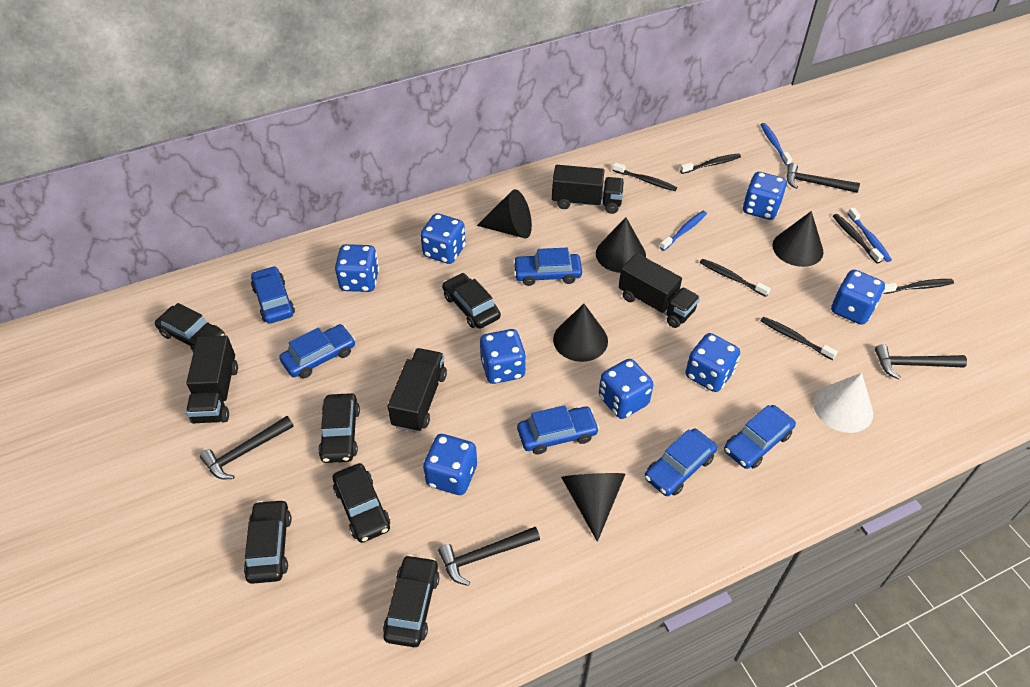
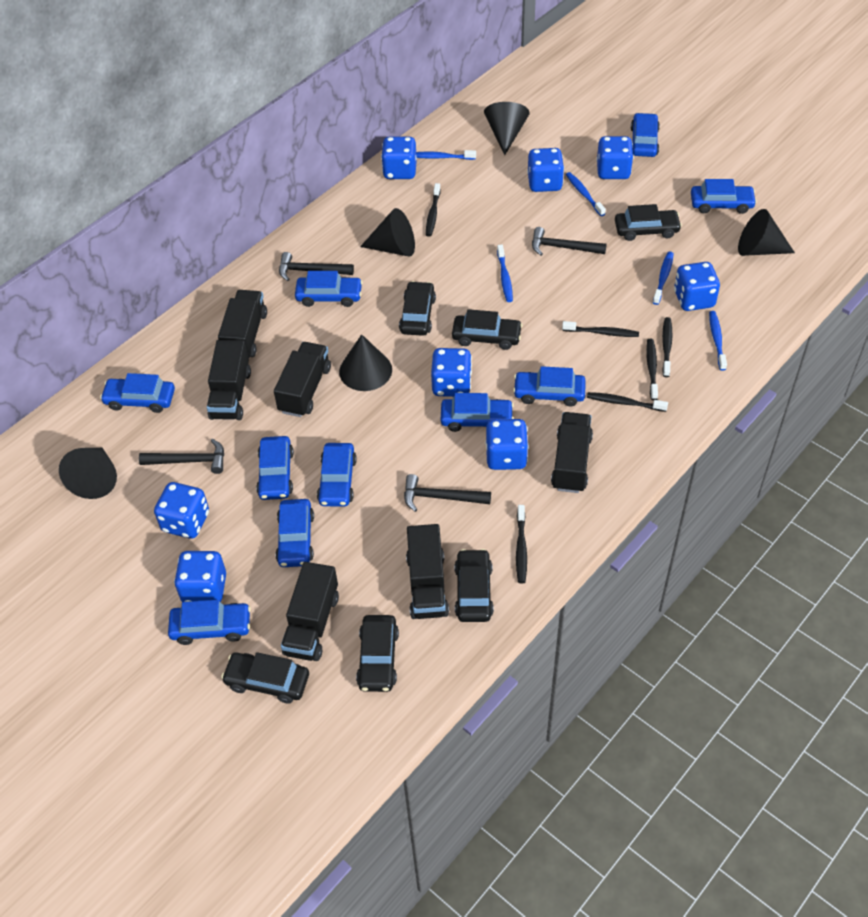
black truck: 4 -> 6
blue car: 6 -> 10
blue toothbrush: 3 -> 5
white cone: 1 -> 0

